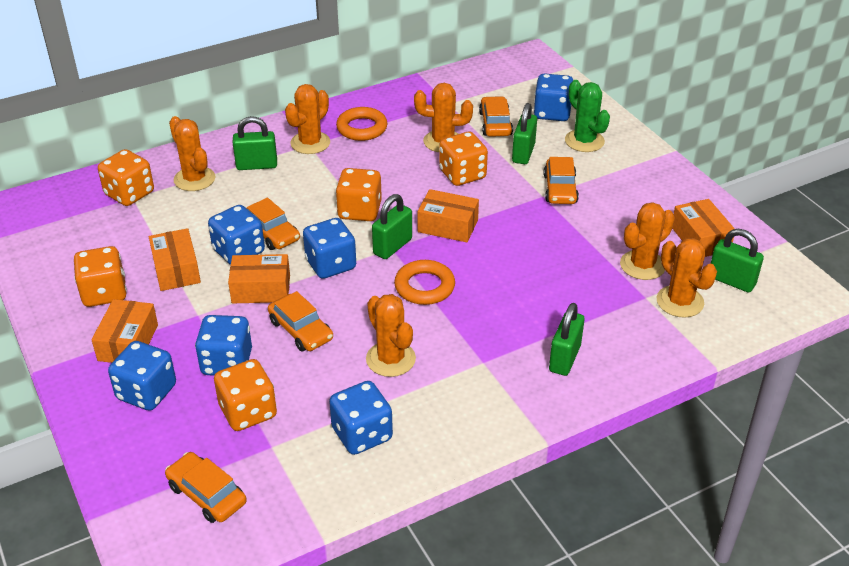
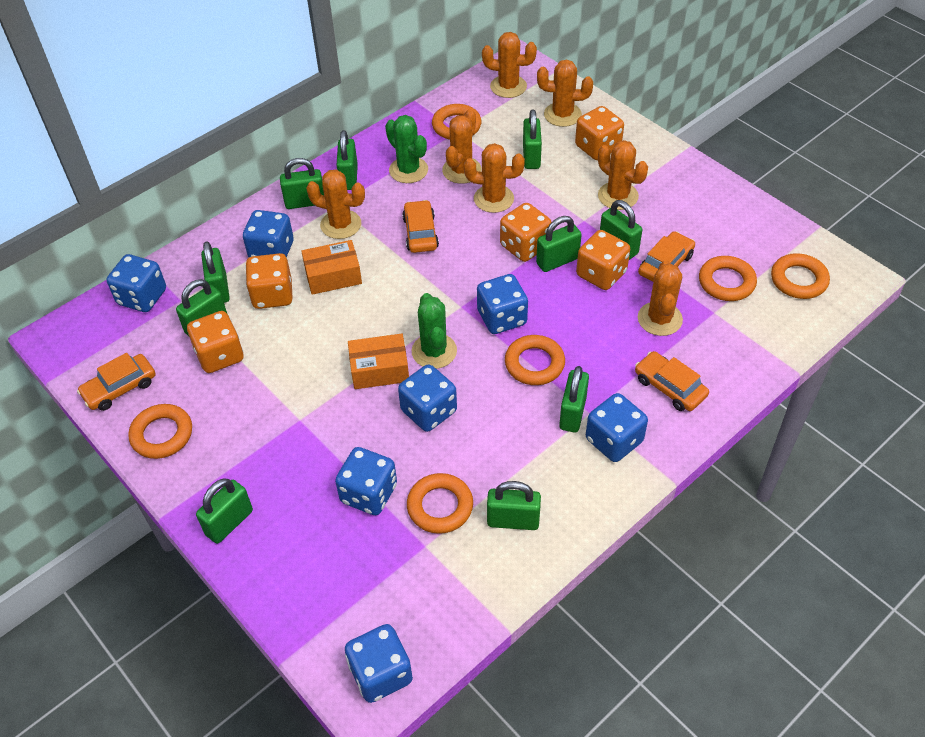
blue dice: 6 -> 7
green cactus: 1 -> 2
green padlock: 5 -> 10
orange box: 5 -> 2
orange cactus: 6 -> 7
orange car: 5 -> 4
orange ring: 2 -> 6

